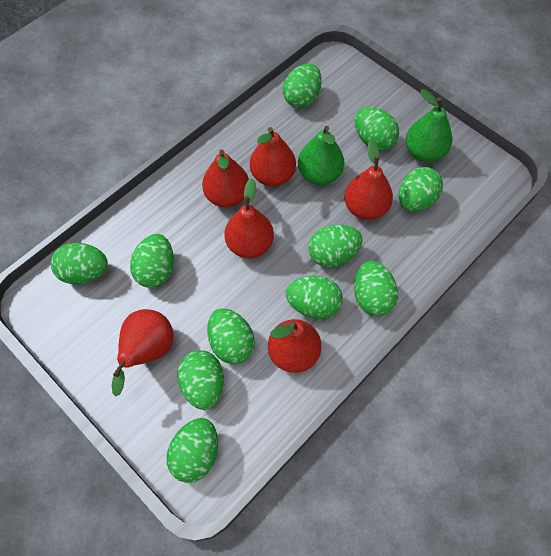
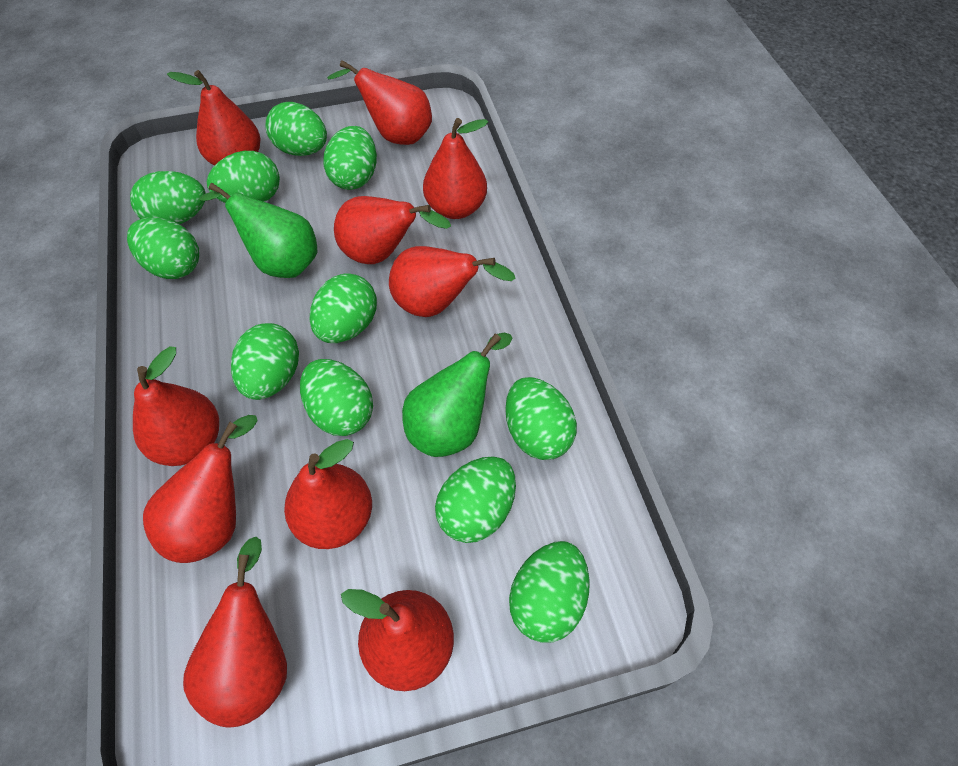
red pear: 6 -> 10

